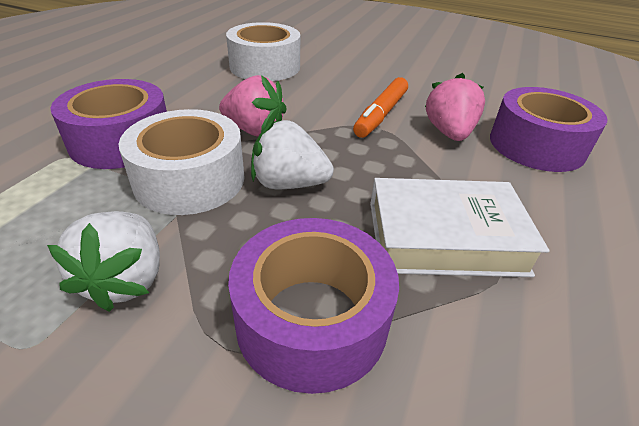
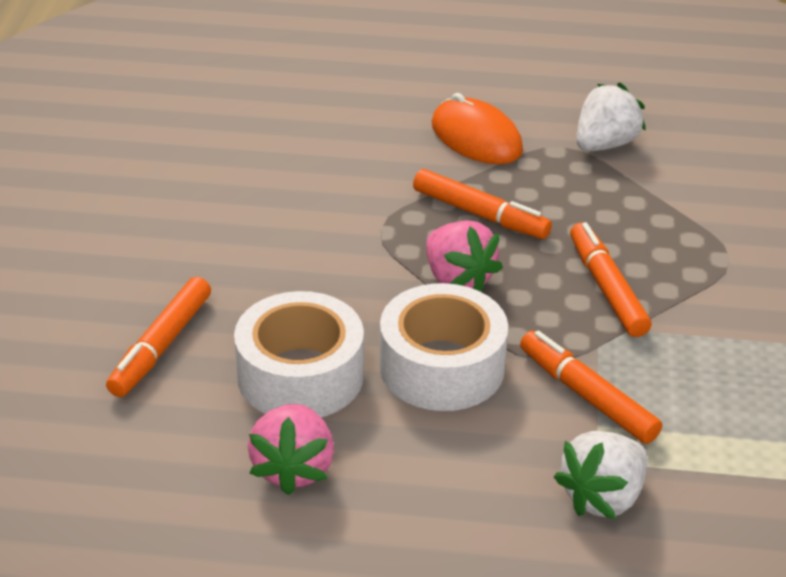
orange marker: 1 -> 4
orange mouse: 0 -> 1
purple tape: 3 -> 0
white book: 1 -> 0

